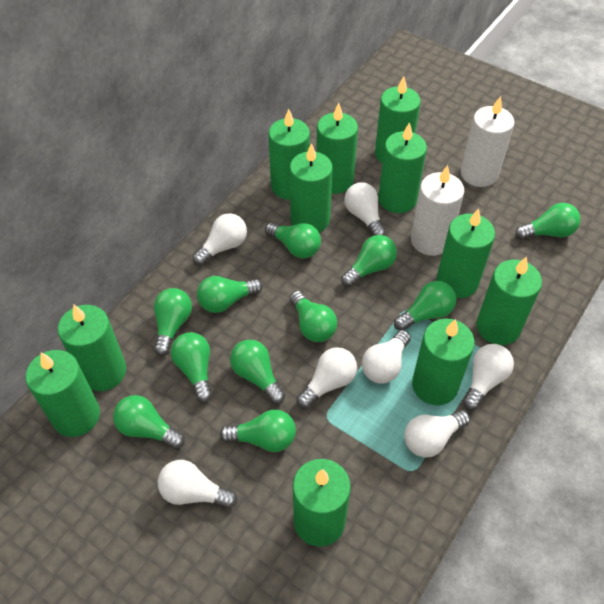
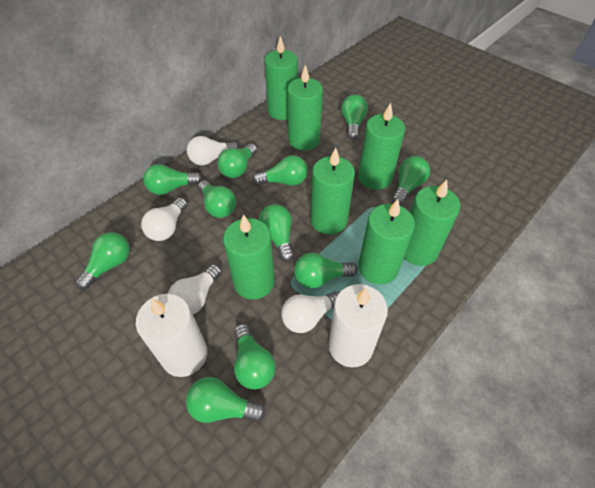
green candle: 11 -> 7
white light bulb: 7 -> 4

